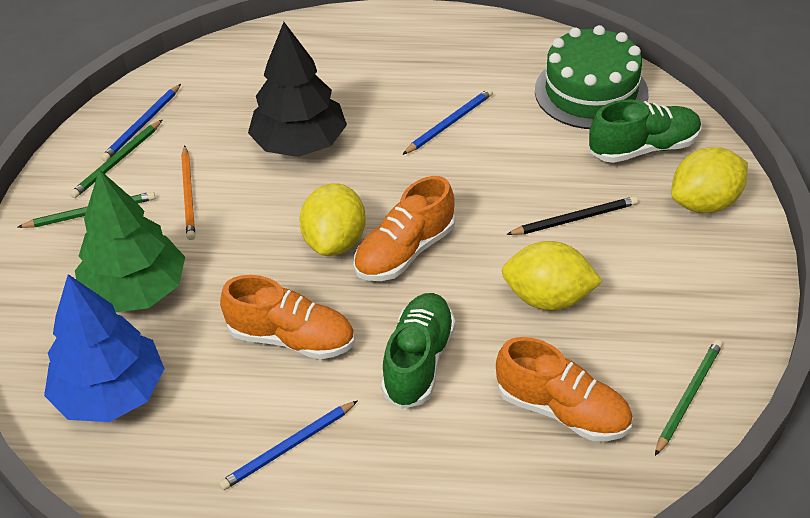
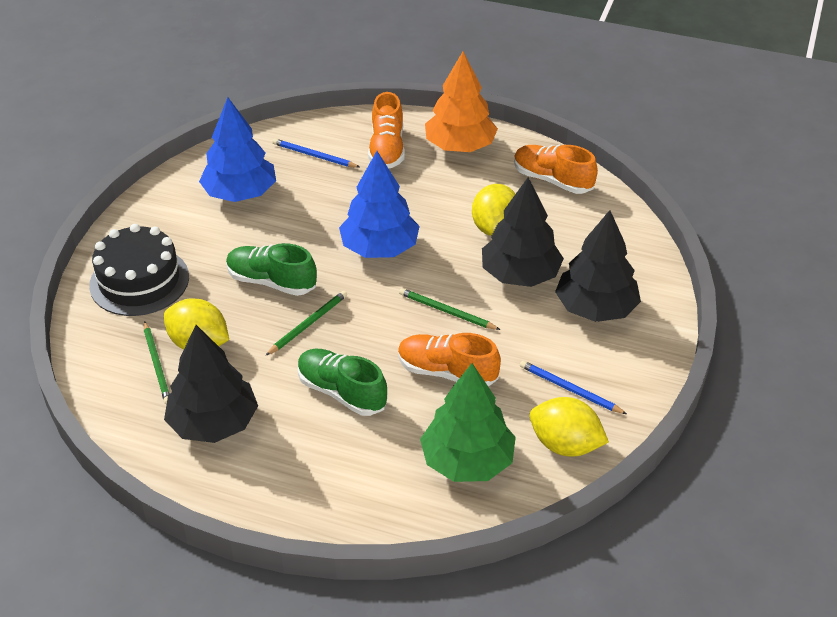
black cake: 0 -> 1
black pencil: 1 -> 0
black tree: 1 -> 3
blue pencil: 3 -> 2
blue tree: 1 -> 2
green cake: 1 -> 0
orange pencil: 1 -> 0
orange tree: 0 -> 1

